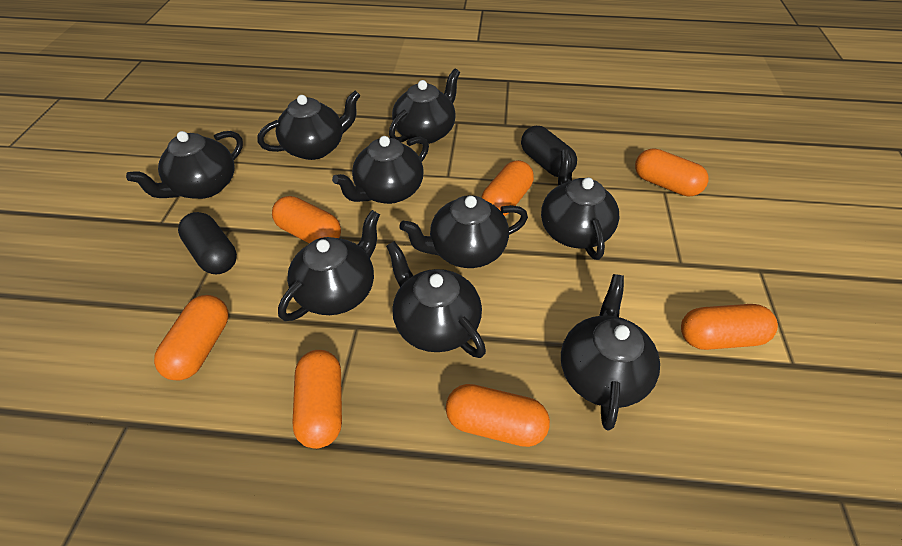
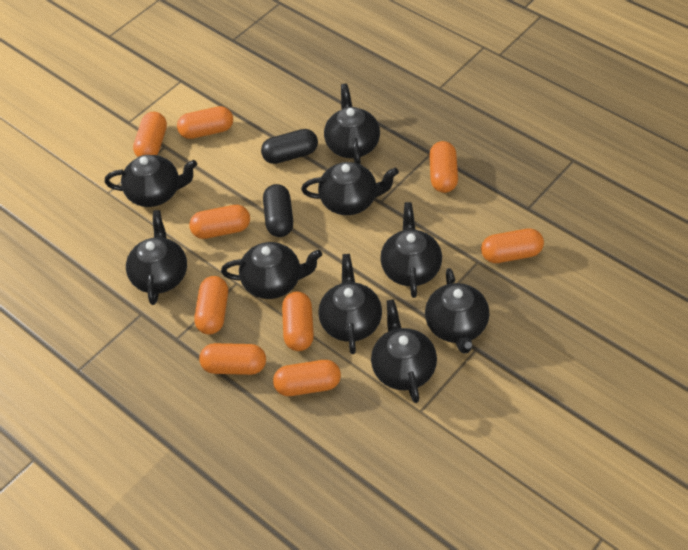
orange capsule: 7 -> 9

